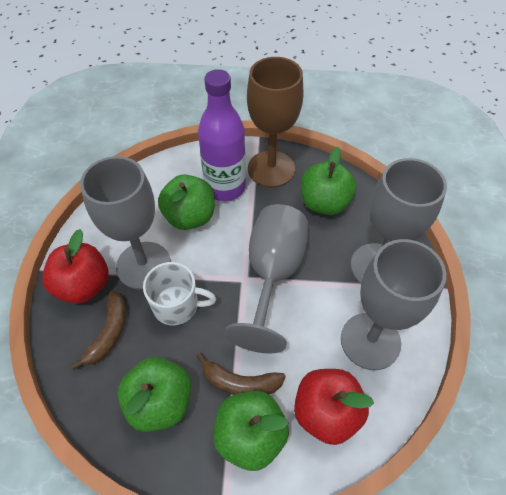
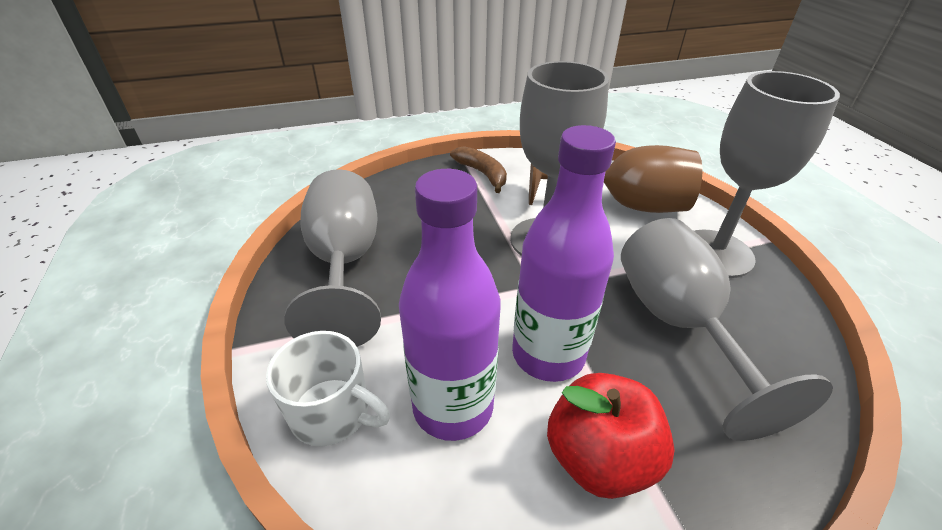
brown banana: 2 -> 1
green apple: 4 -> 0
purple bottle: 1 -> 2
red apple: 2 -> 1

